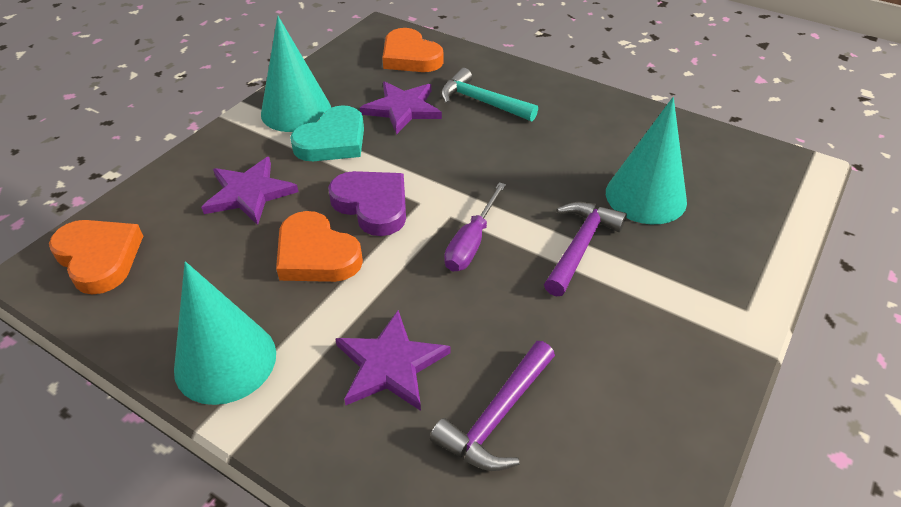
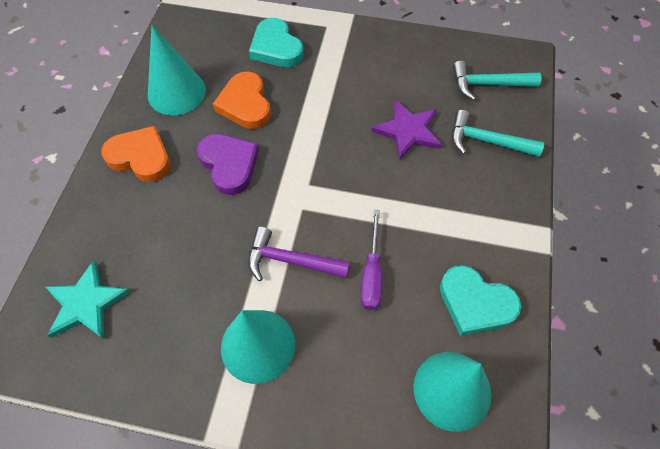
orange heart: 3 -> 2
purple hammer: 2 -> 1
purple star: 3 -> 1
turquoise hammer: 1 -> 2
turquoise heart: 1 -> 2
turquoise star: 0 -> 1

